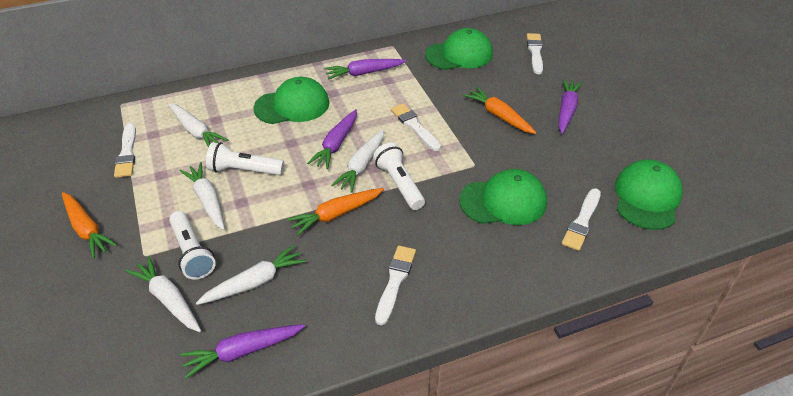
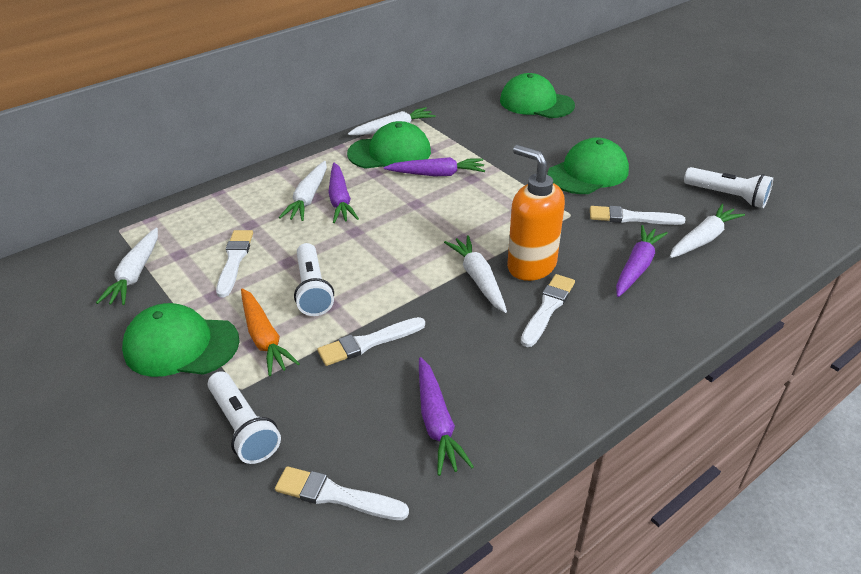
orange carrot: 3 -> 1
orange soap dispenser: 0 -> 1

